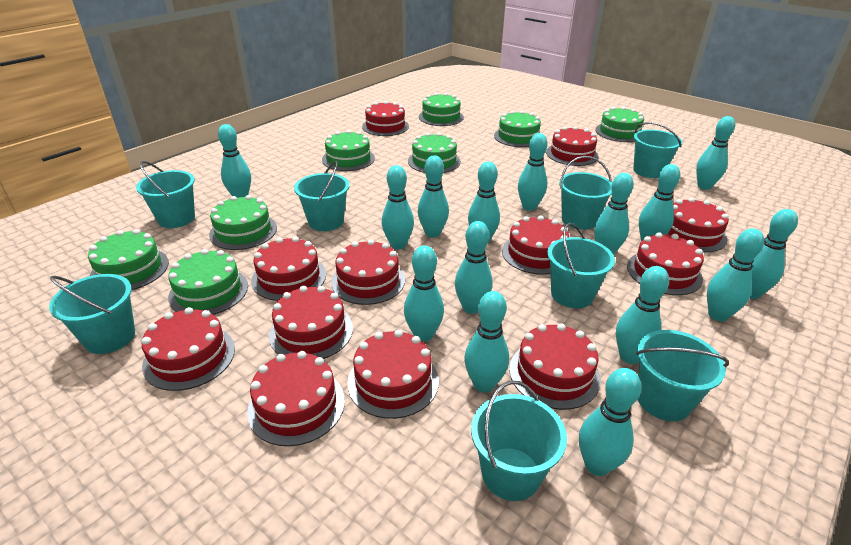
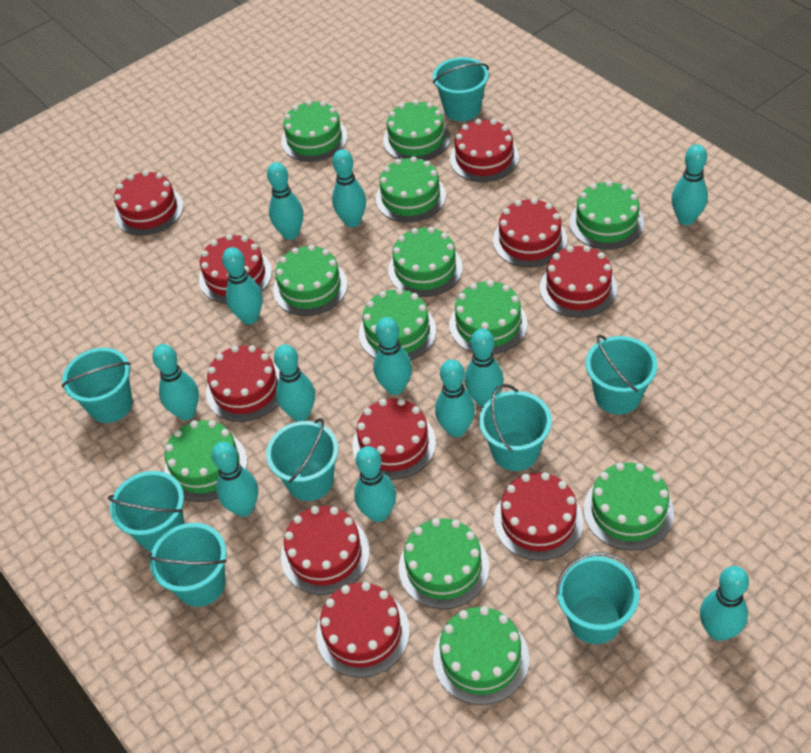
green cake: 8 -> 12
red cake: 12 -> 10
turquoise bowling pin: 15 -> 12

